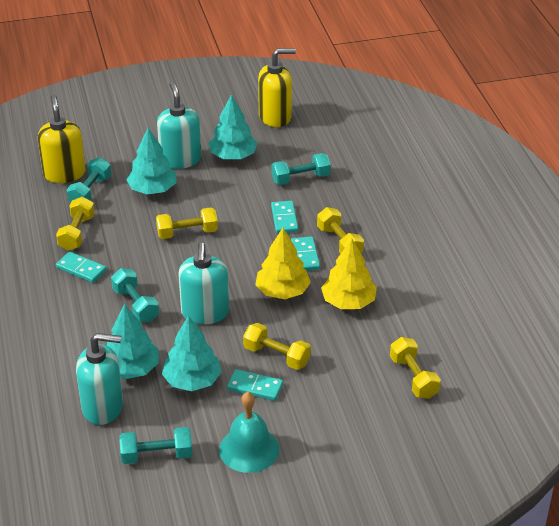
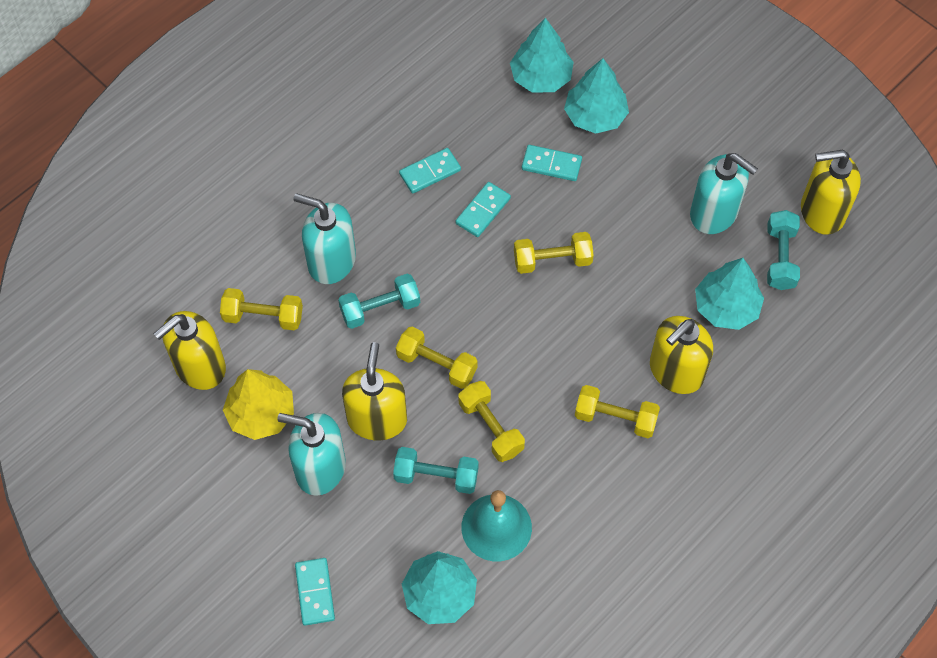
turquoise dumbbell: 4 -> 3
yellow soap dispenser: 2 -> 4
yellow tree: 2 -> 1

